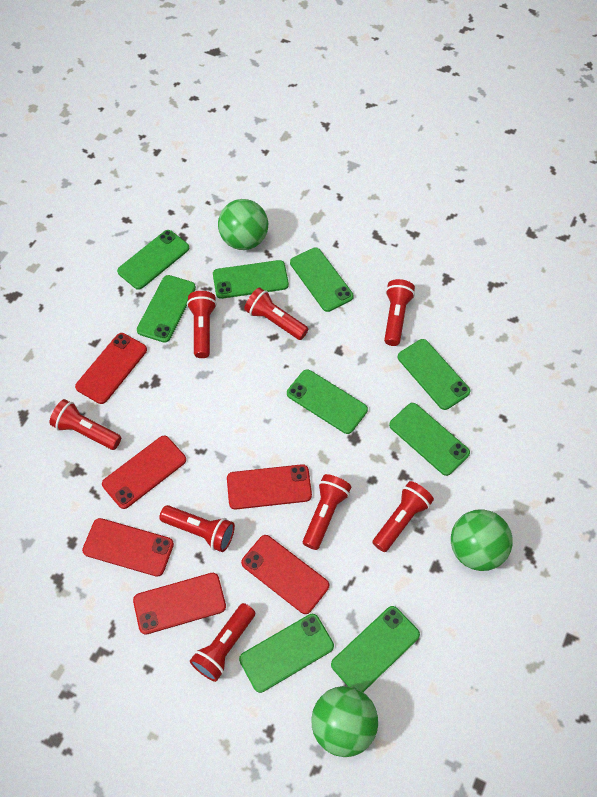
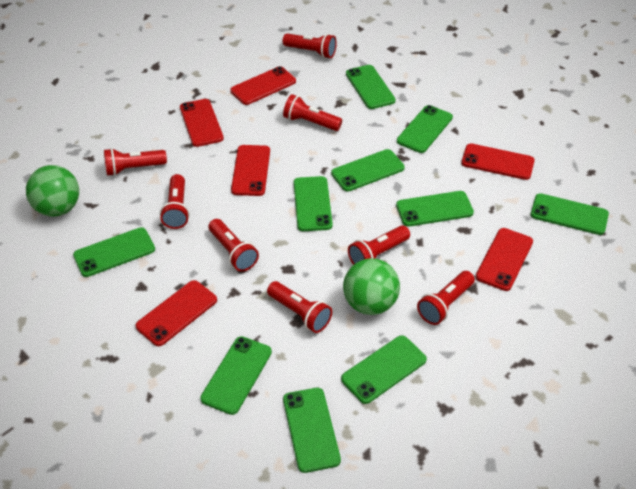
green ball: 3 -> 2
green phone: 9 -> 10

